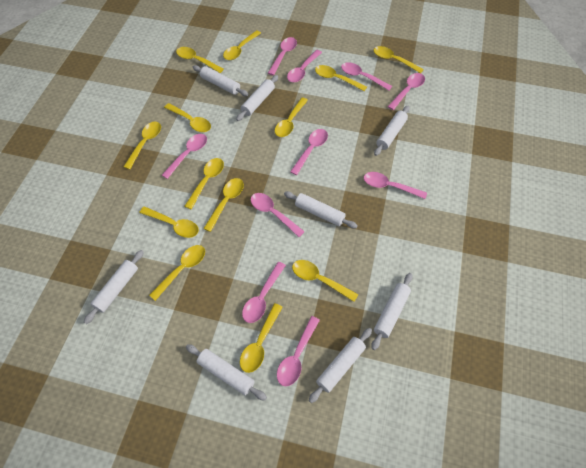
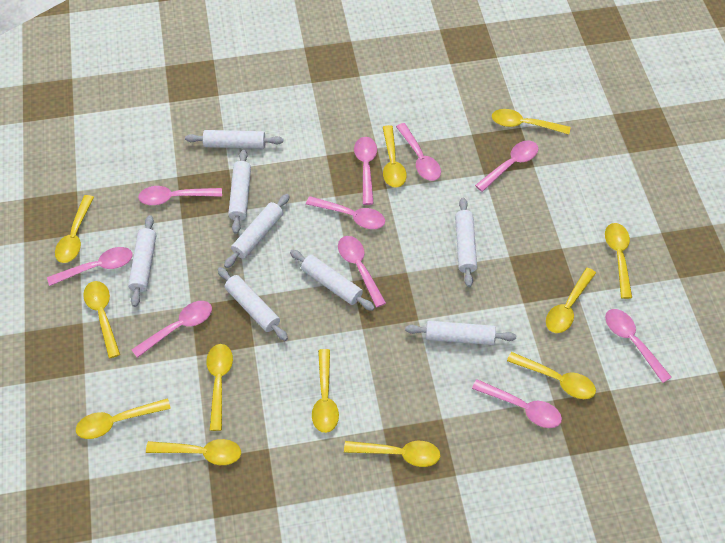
yellow spoon: 13 -> 12

